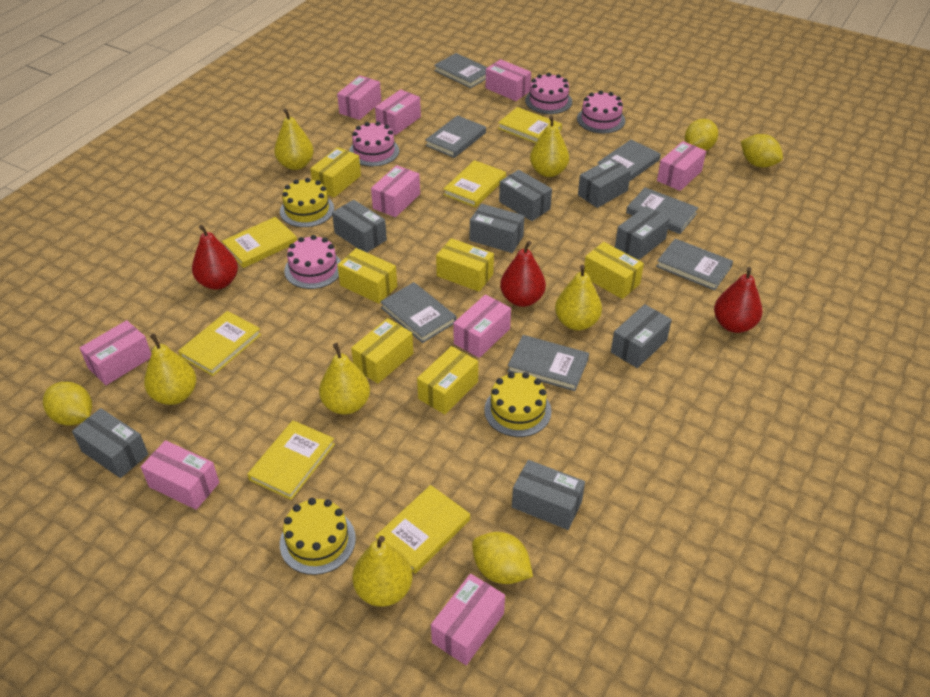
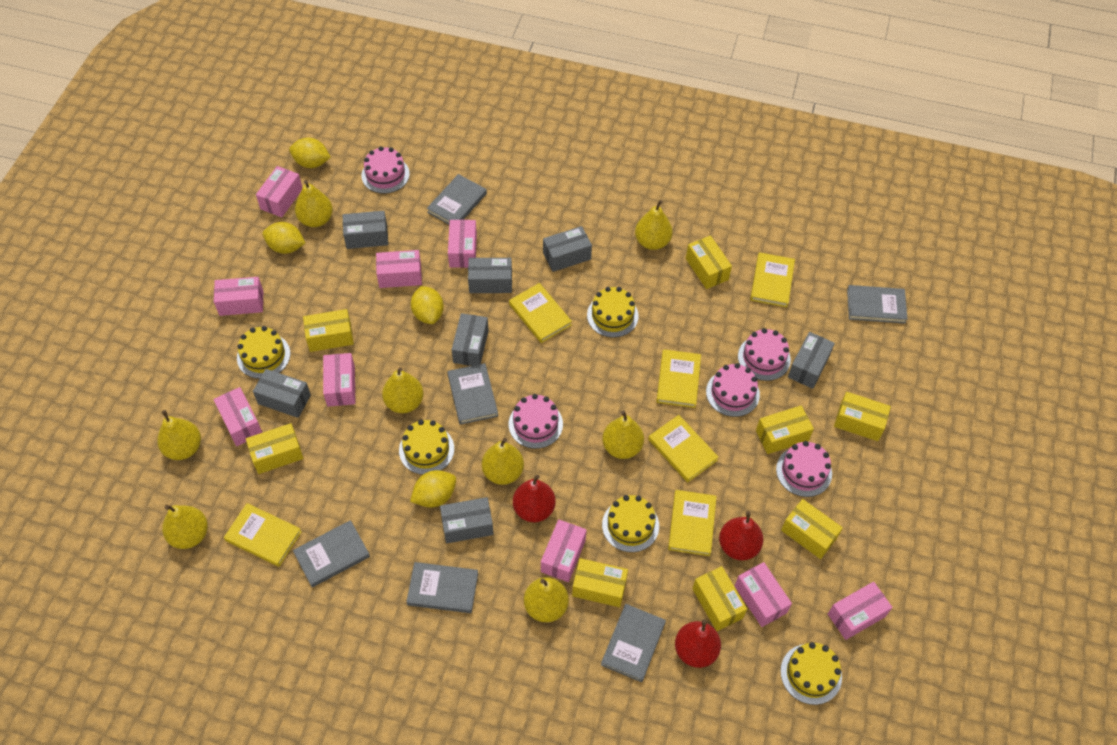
grey book: 7 -> 6
grey box: 8 -> 7
pink cake: 4 -> 5
yellow box: 6 -> 8
yellow cake: 3 -> 5
yellow pear: 6 -> 8

